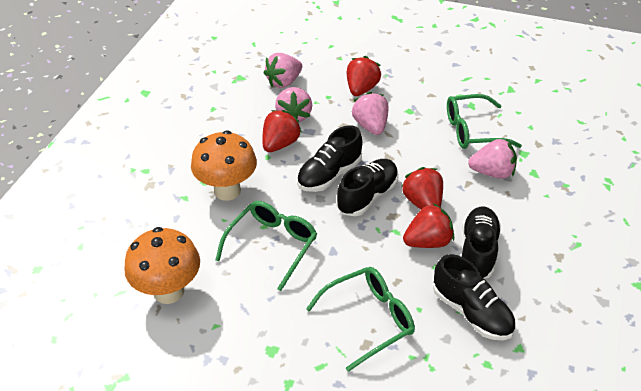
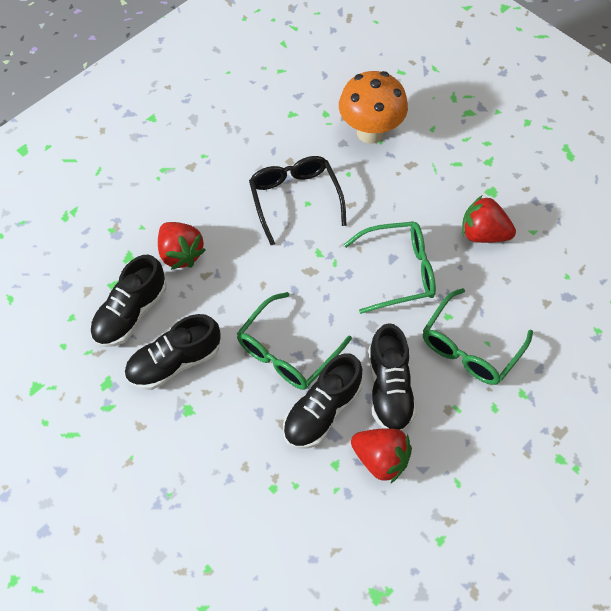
black glasses: 0 -> 1
orange mushroom: 2 -> 1
pink strawberry: 4 -> 0
red strawberry: 4 -> 3

